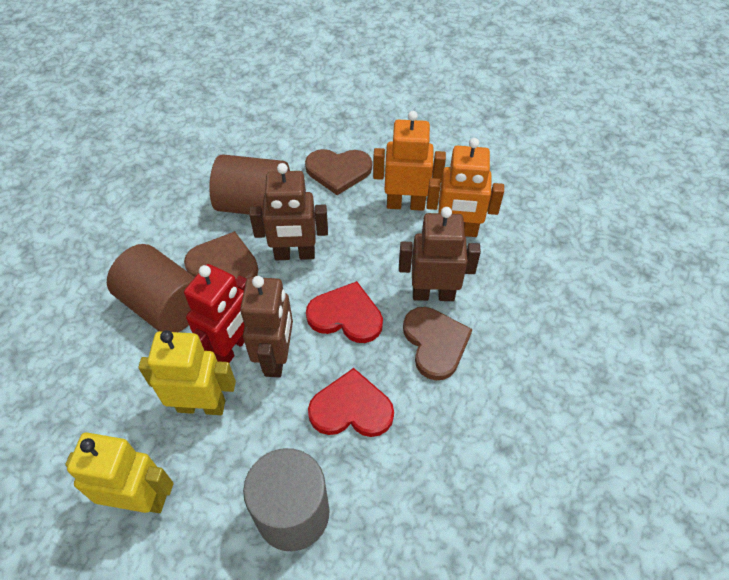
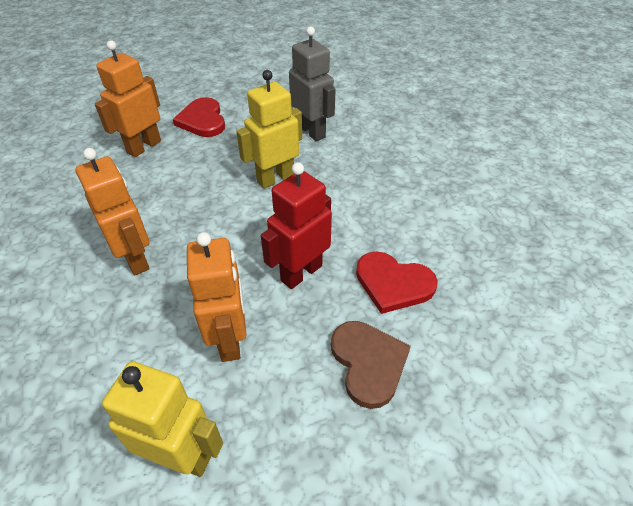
brown cylinder: 2 -> 0
brown heart: 3 -> 1
brown robot: 3 -> 0
grey cylinder: 1 -> 0
grey robot: 0 -> 1
orange robot: 2 -> 3

